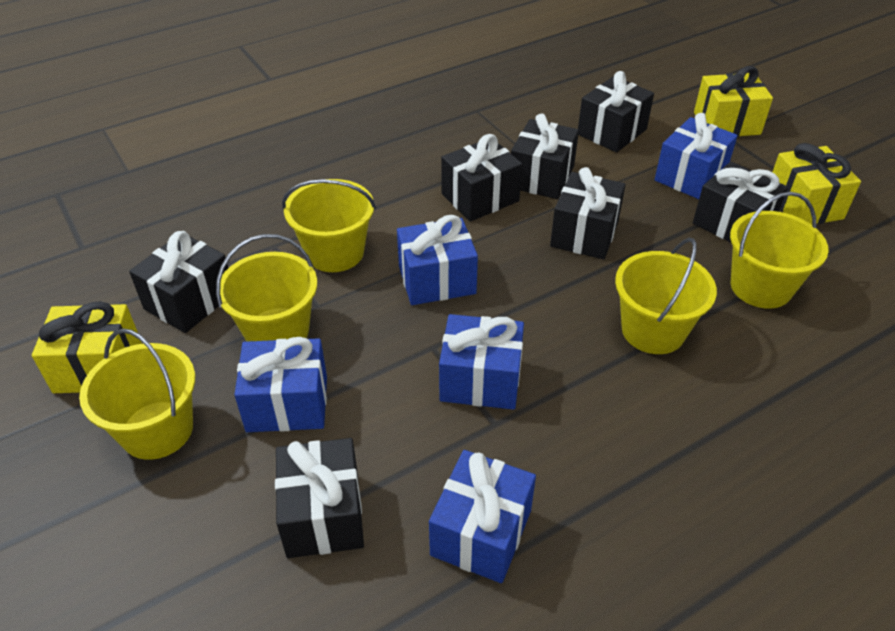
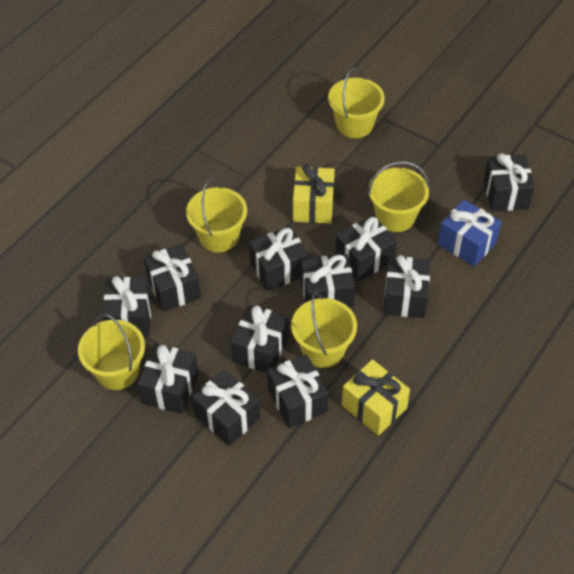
black gift: 7 -> 11
blue gift: 5 -> 1
yellow gift: 3 -> 2

